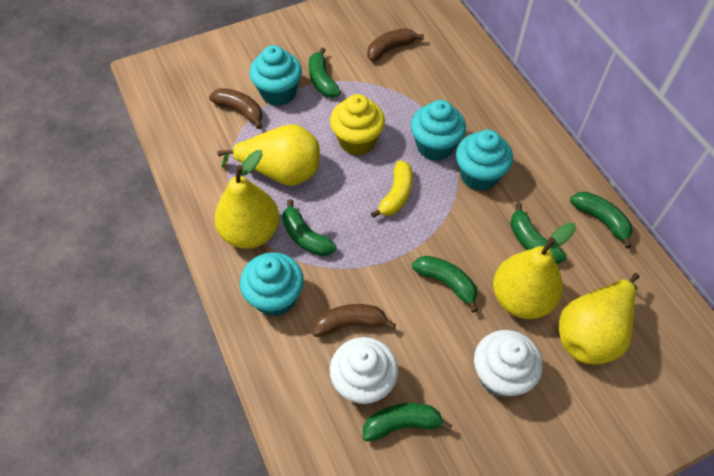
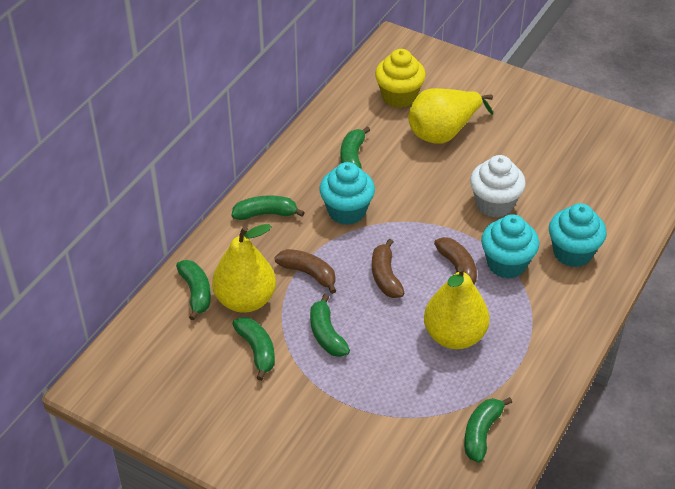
turquoise cupcake: 4 -> 3
white cupcake: 2 -> 1
yellow banana: 1 -> 0
yellow pear: 4 -> 3

